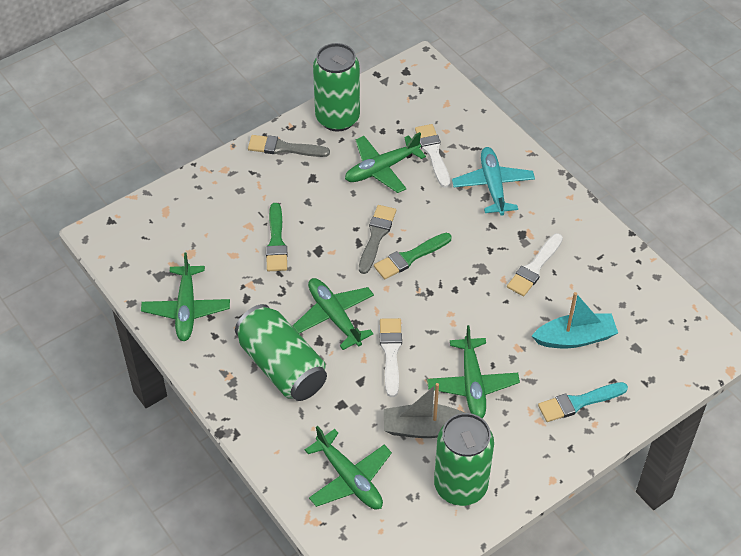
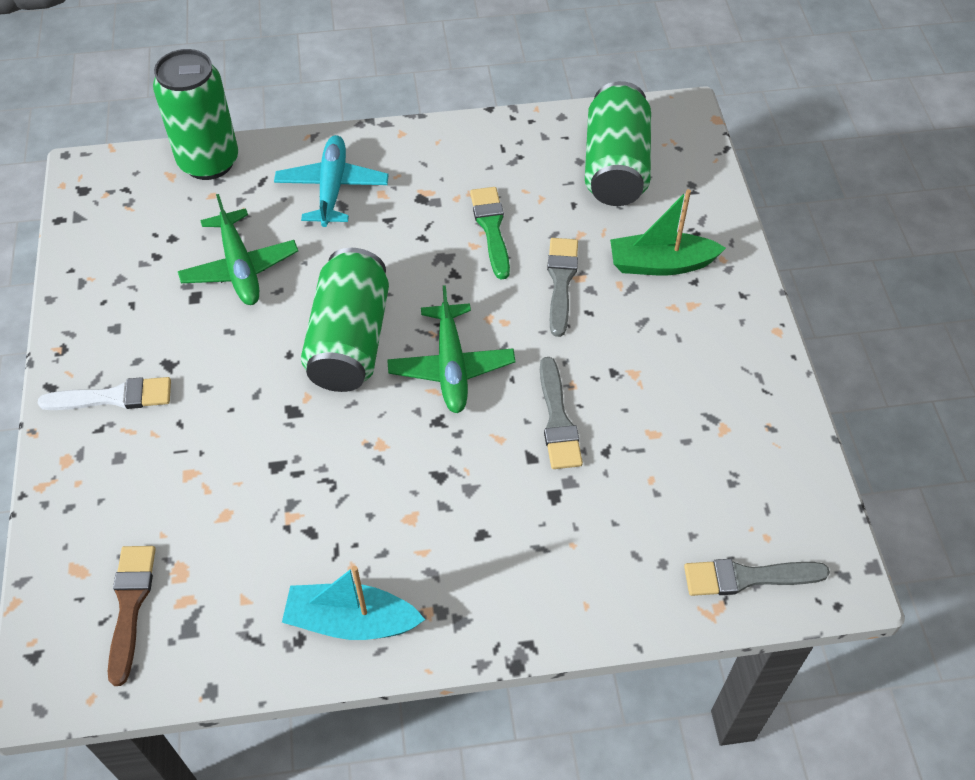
brown brush: 0 -> 1
green boat: 0 -> 1
green brush: 2 -> 1
green plane: 5 -> 2
grey boat: 1 -> 0
grey brush: 2 -> 3
turquoise brush: 1 -> 0
white brush: 3 -> 1

